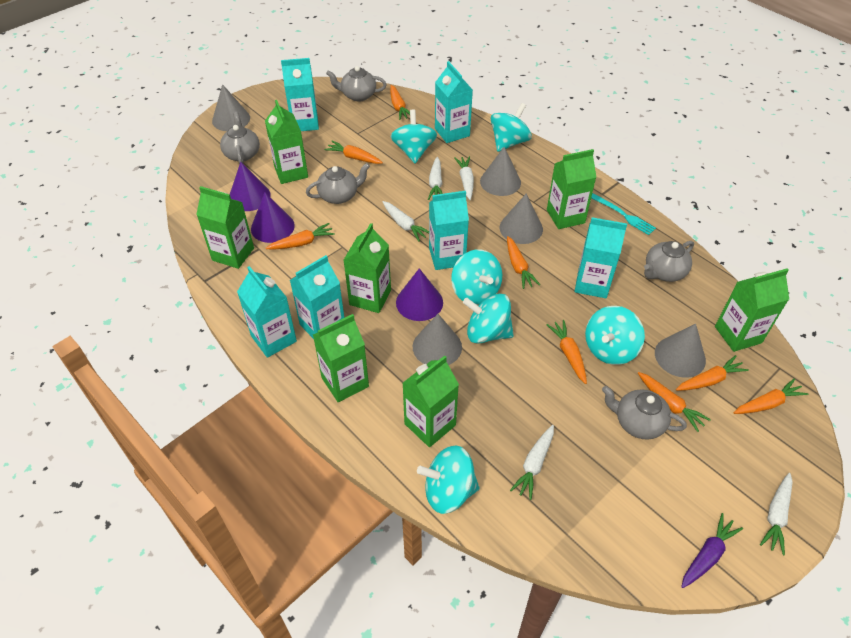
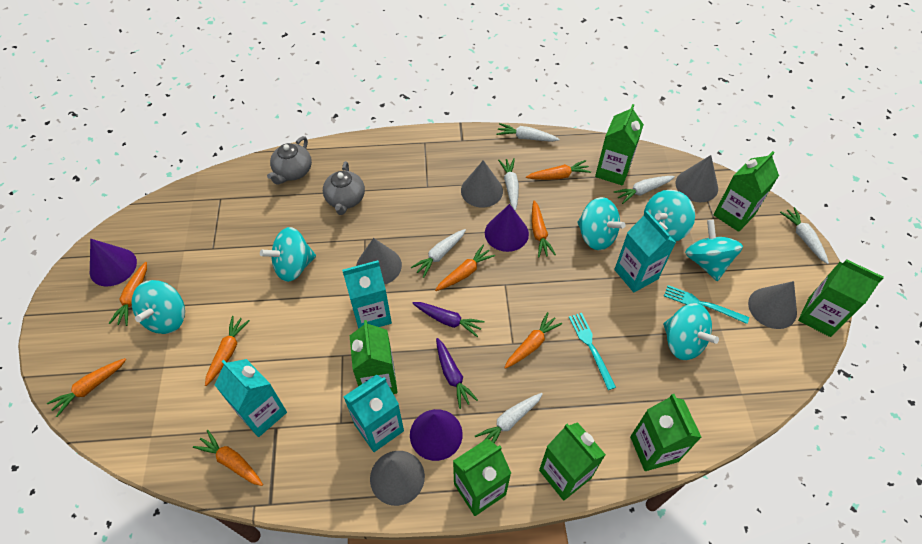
grey teapot: 5 -> 2
purple carrot: 1 -> 2
turquoise carton: 6 -> 4
turquoise fork: 1 -> 2
white carrot: 5 -> 6

